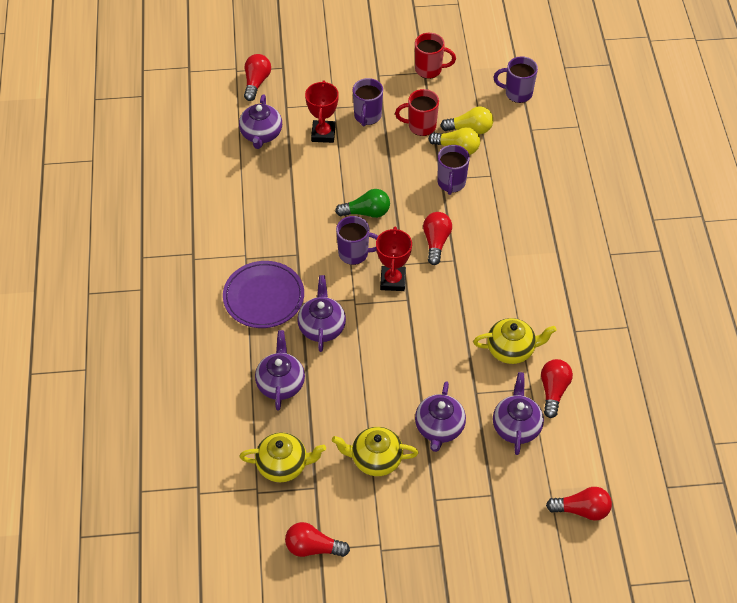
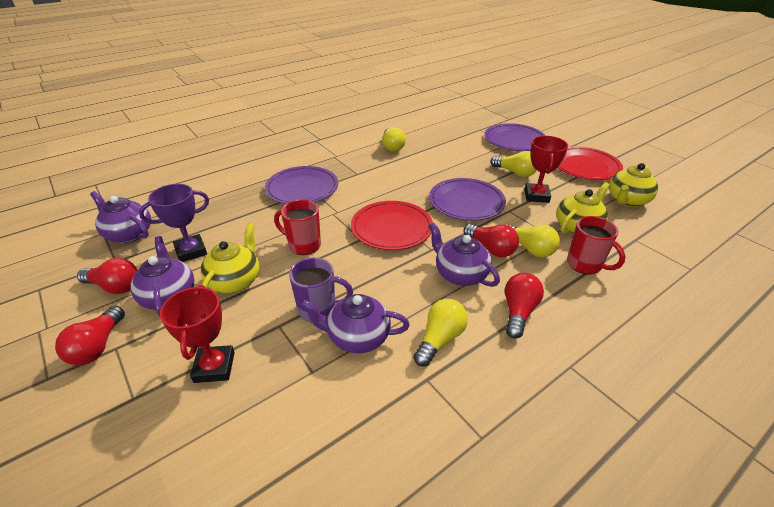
green light bulb: 1 -> 0
purple mug: 4 -> 1
purple plate: 1 -> 3
purple teapot: 5 -> 4
purple trophy: 0 -> 1
red light bulb: 5 -> 4
red plate: 0 -> 2
yellow light bulb: 2 -> 4

